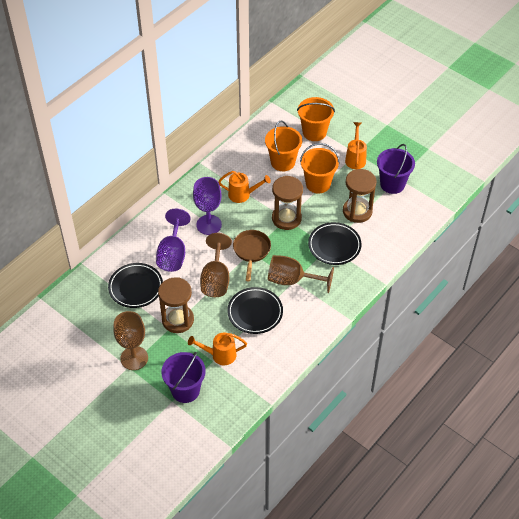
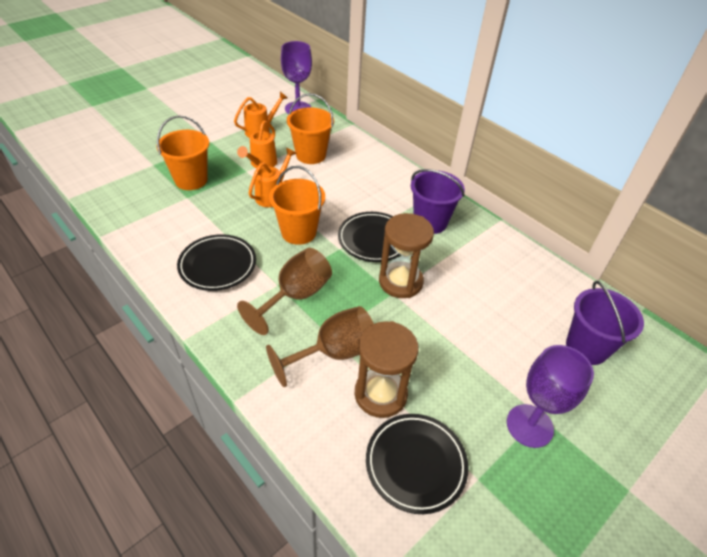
brown goblet: 3 -> 2
brown hourglass: 3 -> 2
brown pan: 1 -> 0

